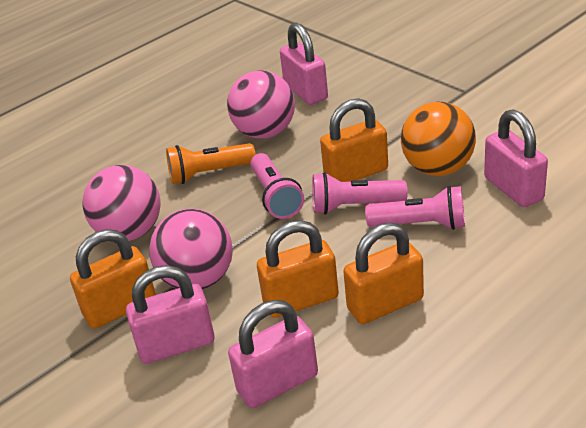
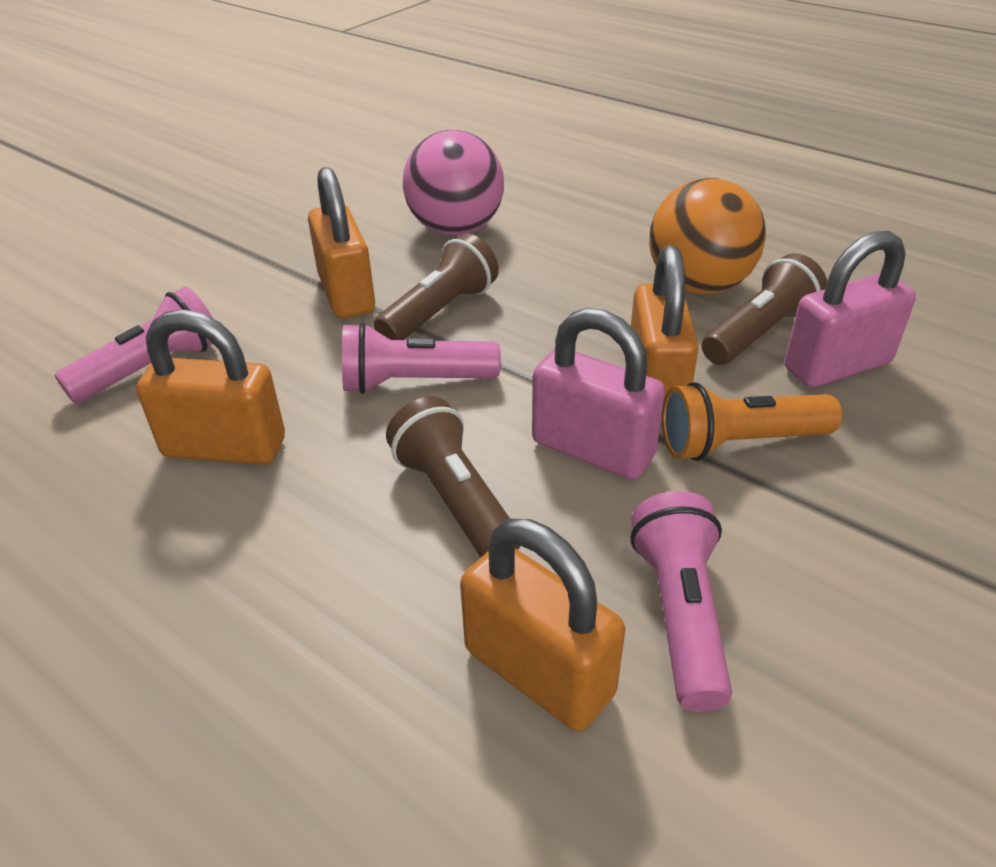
brown flashlight: 0 -> 3
pink ball: 3 -> 1
pink padlock: 4 -> 2

